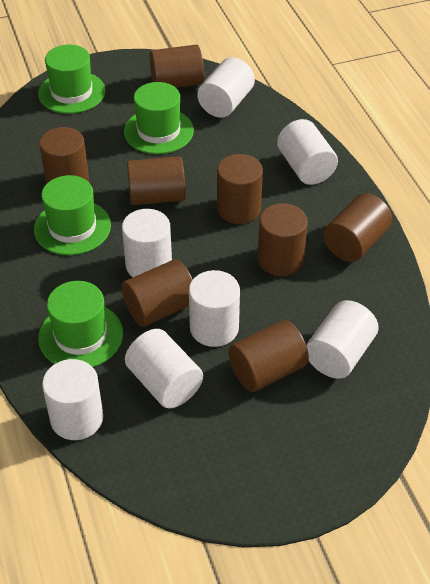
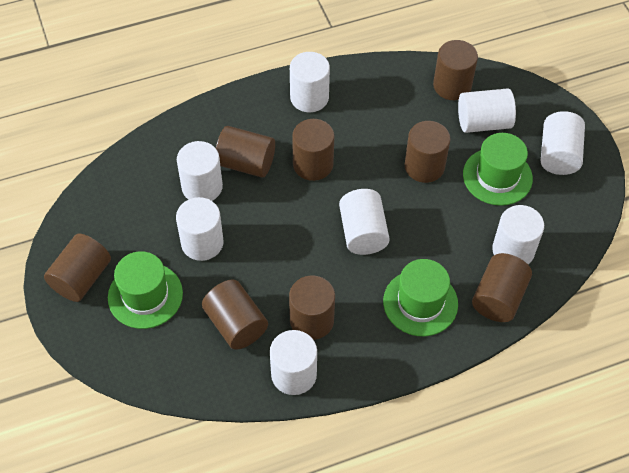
green hat: 4 -> 3
white cylinder: 7 -> 8

